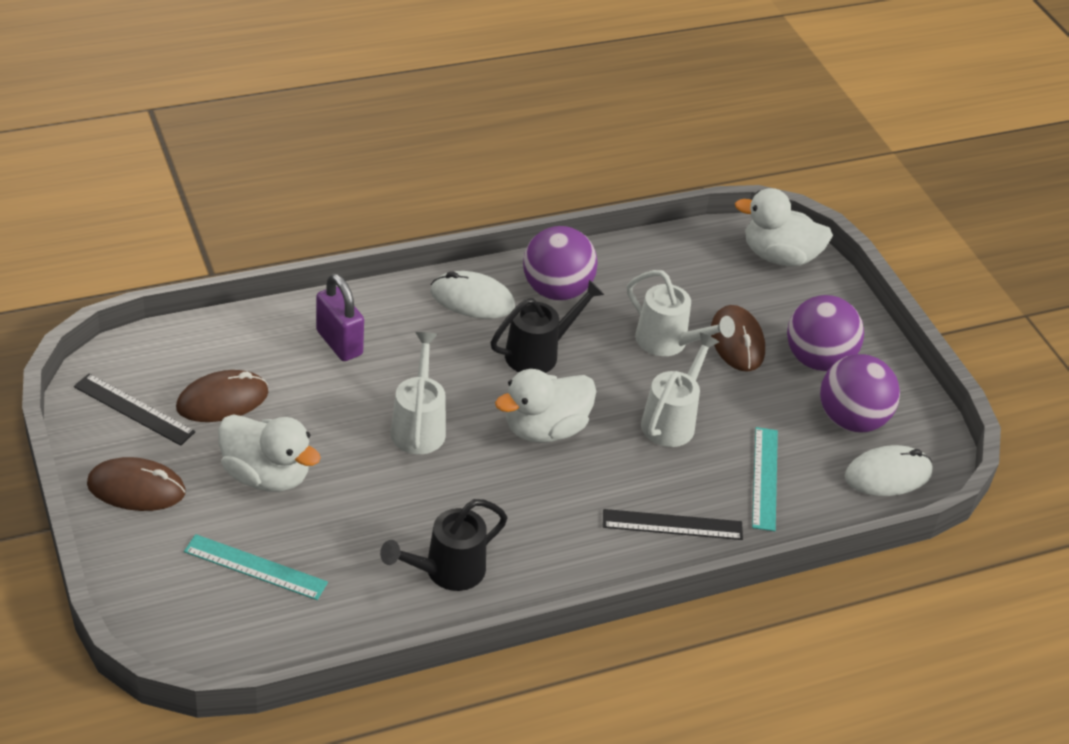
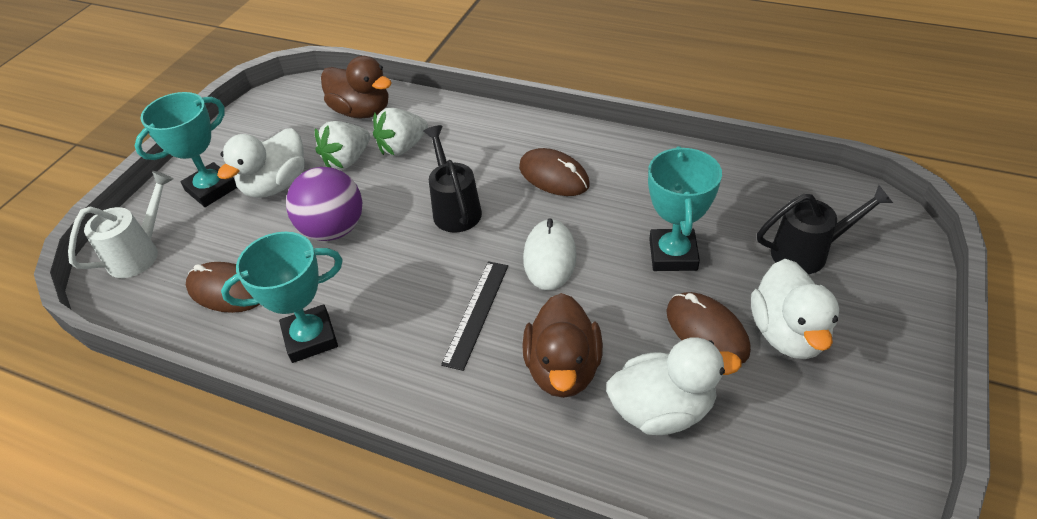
black ruler: 2 -> 1
brown duck: 0 -> 2
purple ball: 3 -> 1
purple padlock: 1 -> 0
turquoise ruler: 2 -> 0
turquoise trophy: 0 -> 3
white mouse: 2 -> 1
white strawberry: 0 -> 2
white watering can: 3 -> 1

